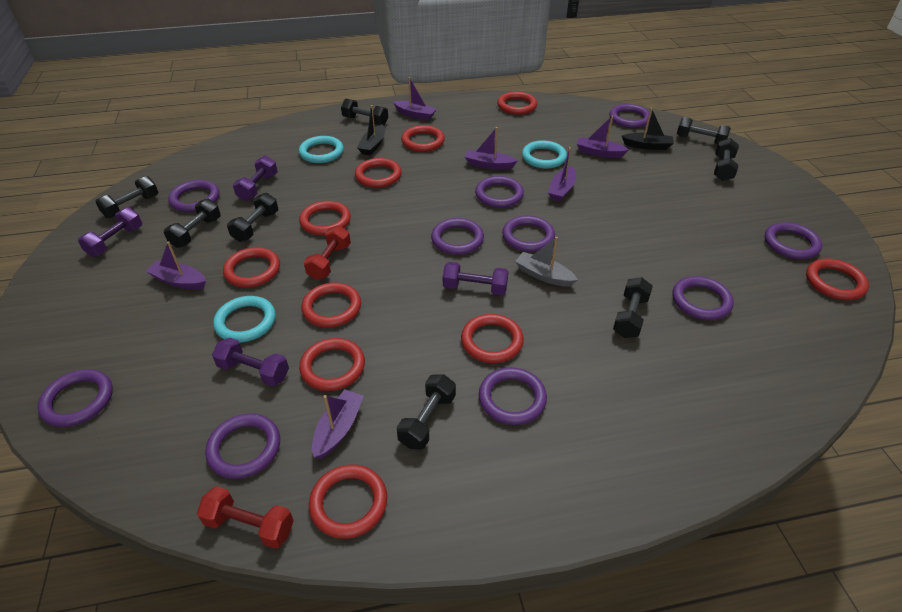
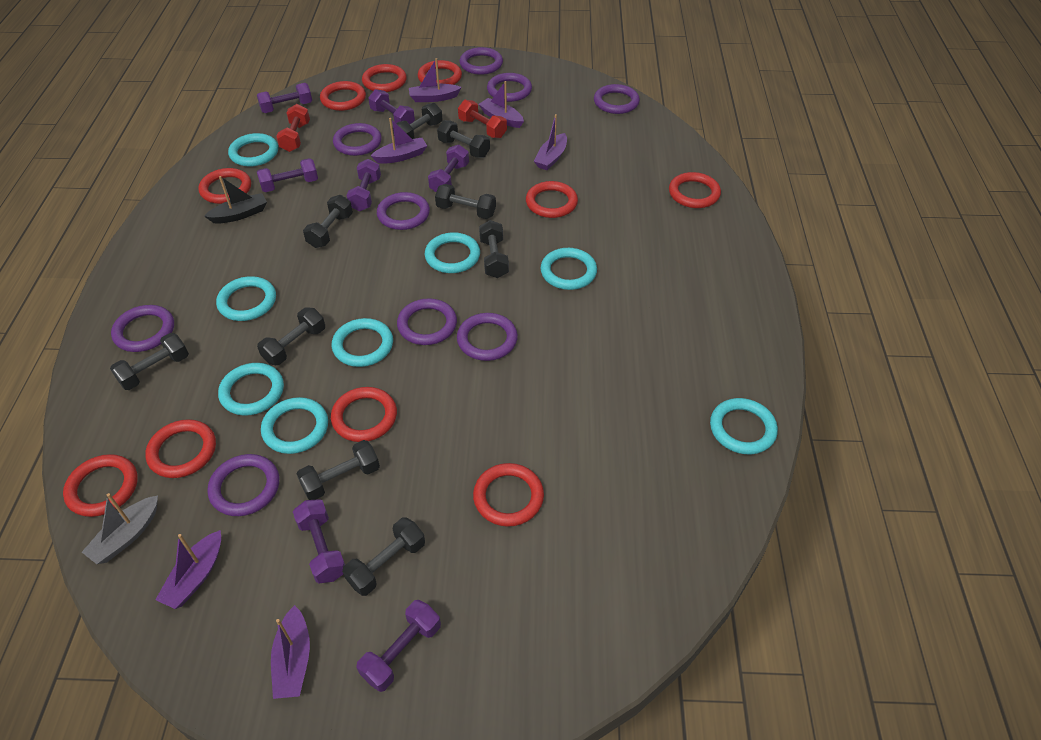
black boat: 2 -> 1
black dumbbell: 8 -> 9
purple dumbbell: 4 -> 7
purple ring: 10 -> 9
turquoise ring: 3 -> 8

